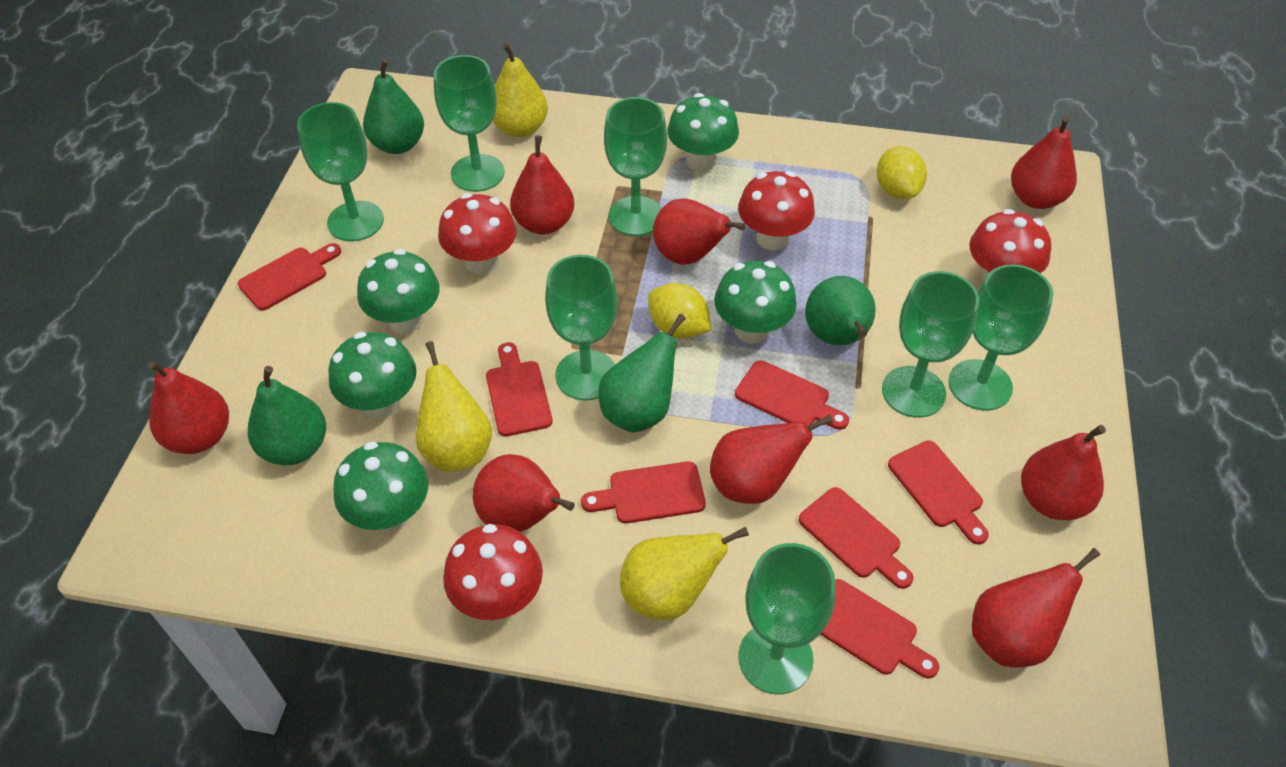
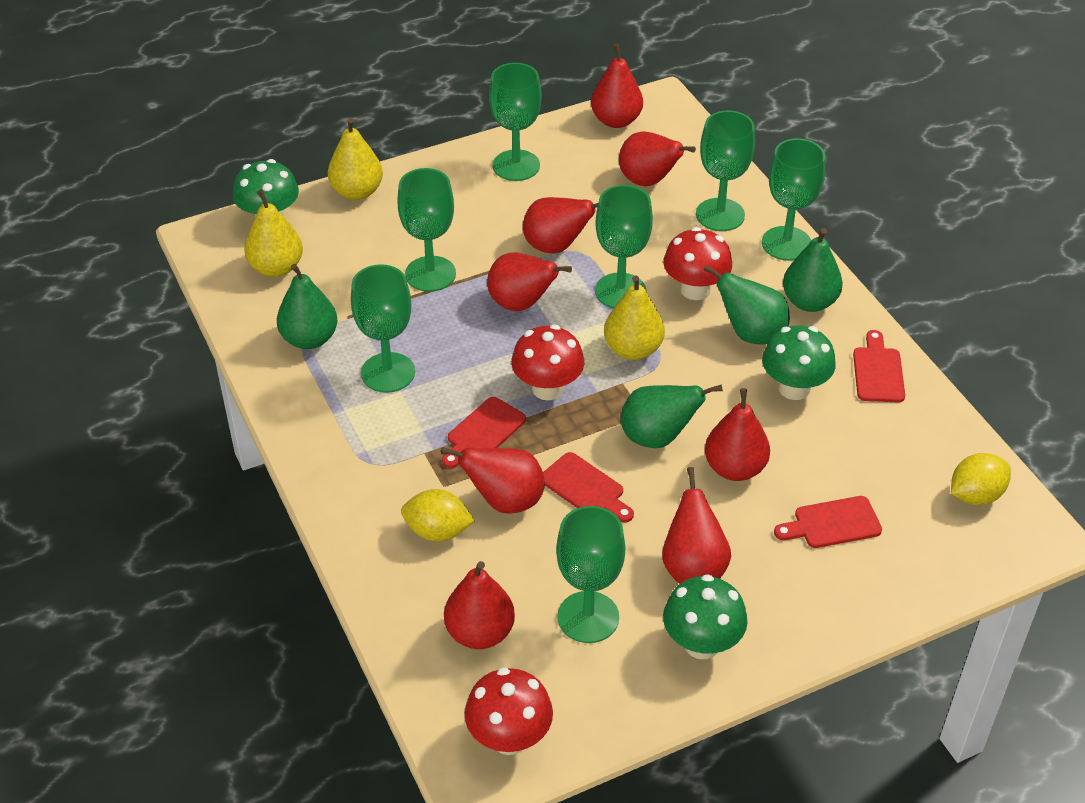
green mushroom: 5 -> 3
red cutting board: 7 -> 4
red mushroom: 4 -> 3

